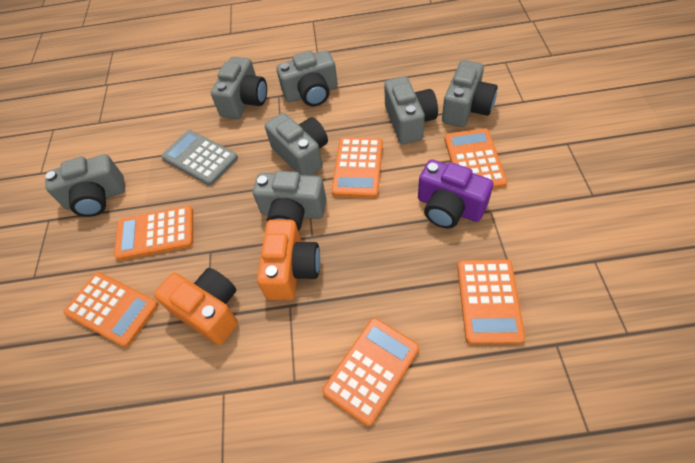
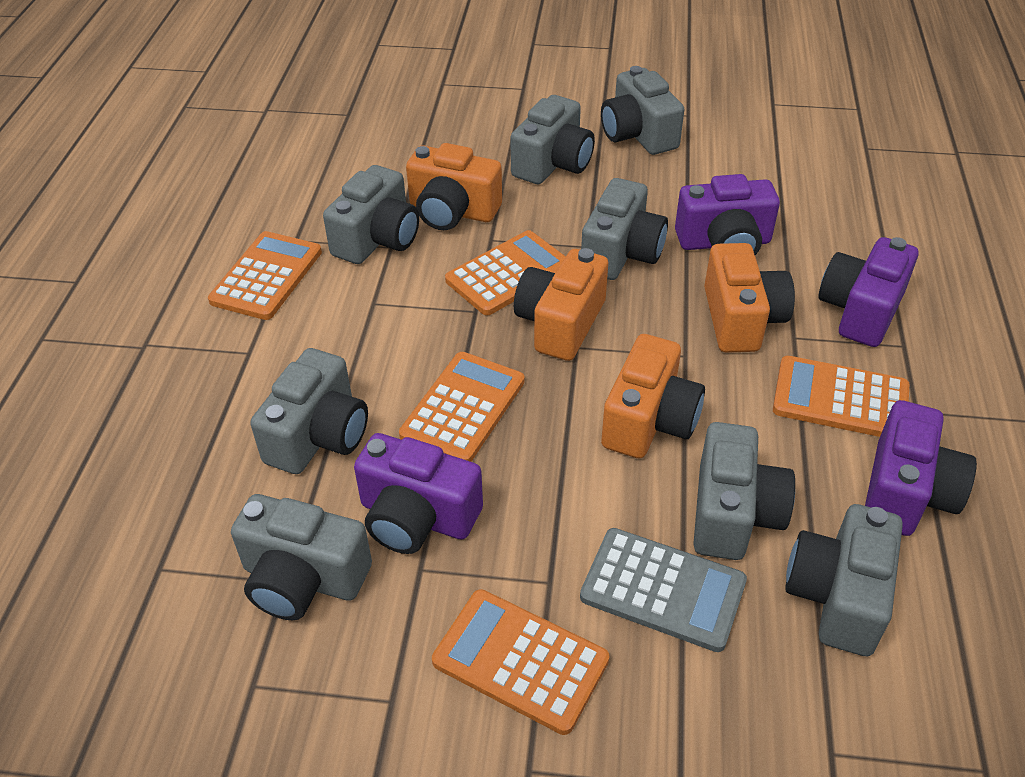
grey camera: 7 -> 8
orange calculator: 6 -> 5
orange camera: 2 -> 4
purple camera: 1 -> 4

